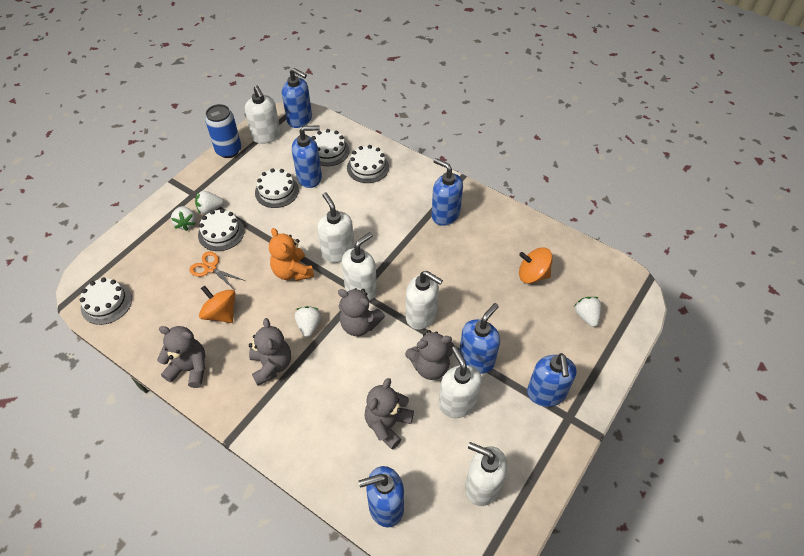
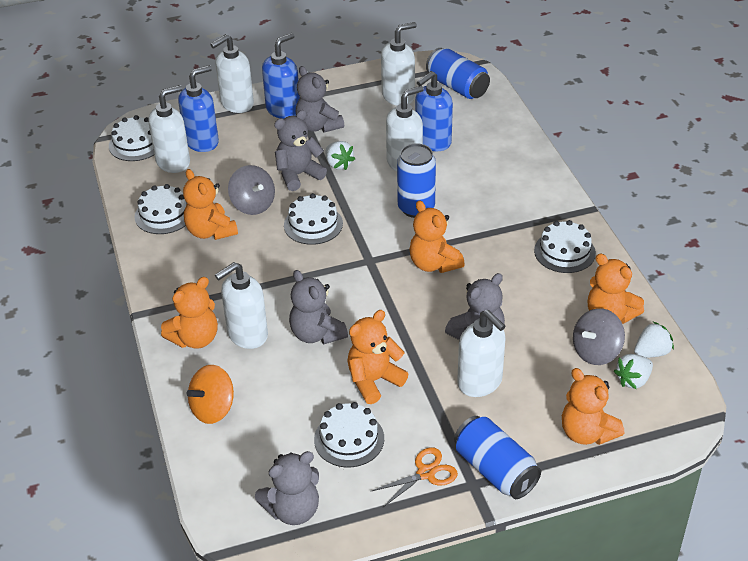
blue can: 1 -> 3
blue soap dispenser: 6 -> 3
grey spinning top: 0 -> 2
orange spinning top: 2 -> 1
orange teddy bear: 1 -> 6
white strawberry: 4 -> 3

